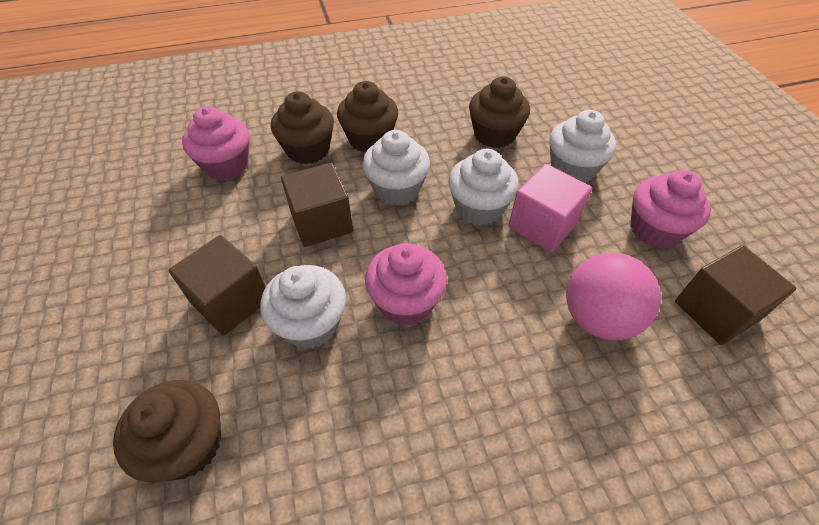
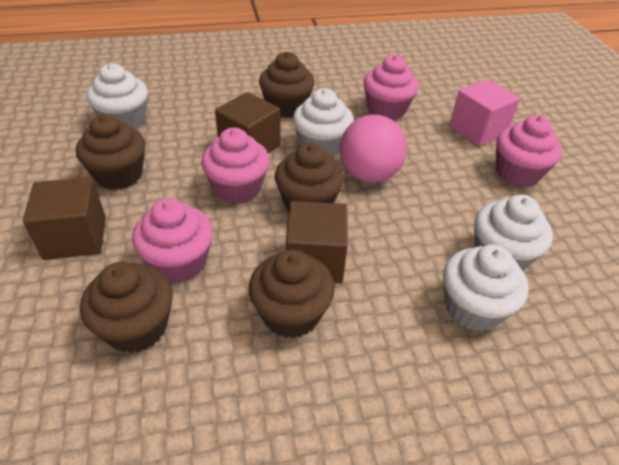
brown cupcake: 4 -> 5
pink cupcake: 3 -> 4

